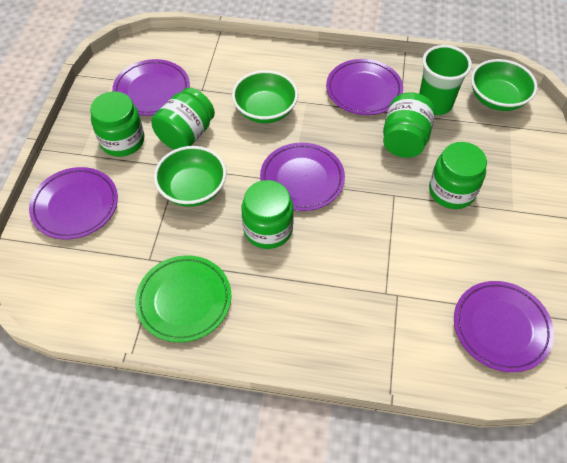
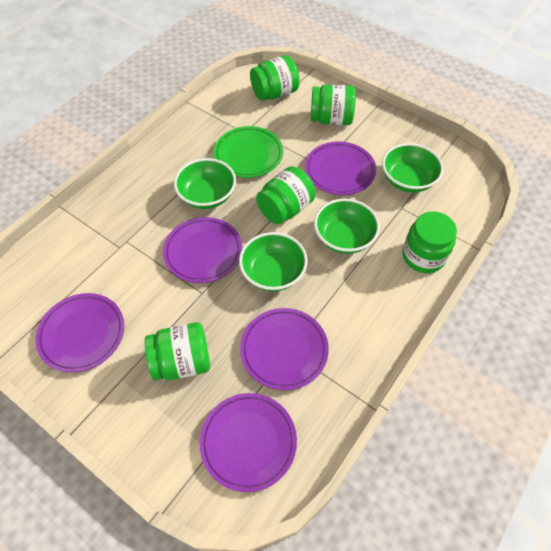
green bowl: 3 -> 4
green cup: 1 -> 0

